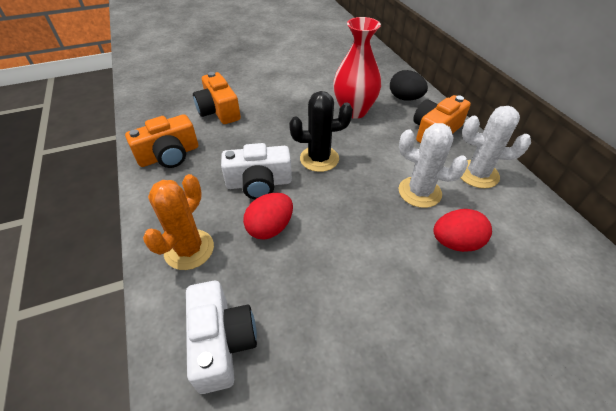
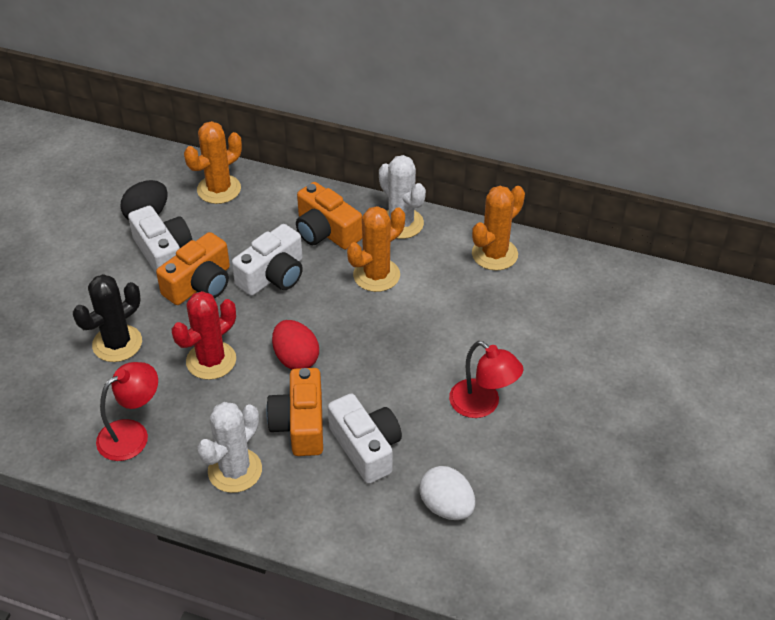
orange cactus: 1 -> 3
red cactus: 0 -> 1
red egg: 2 -> 1
red lamp: 0 -> 2
red vase: 1 -> 0
white camera: 2 -> 3
white egg: 0 -> 1

